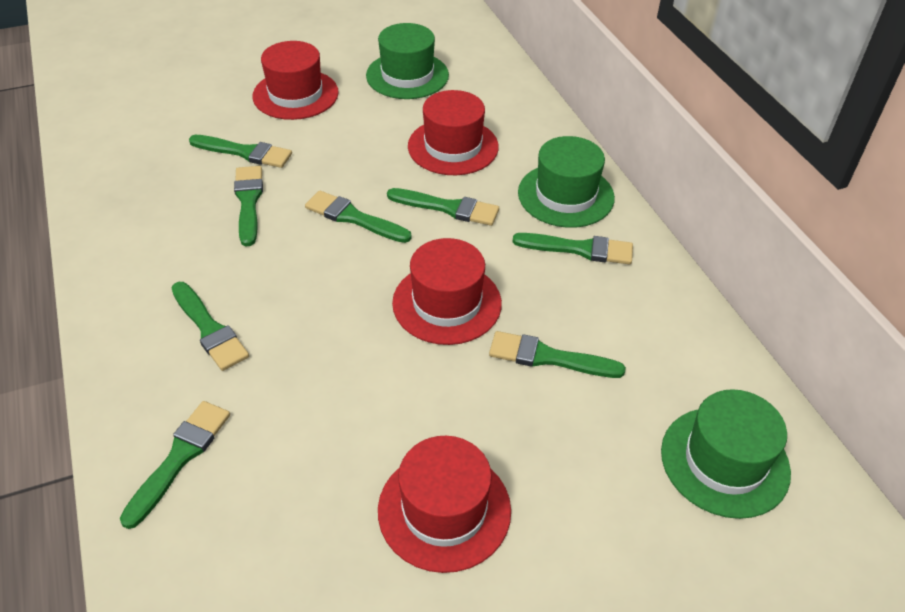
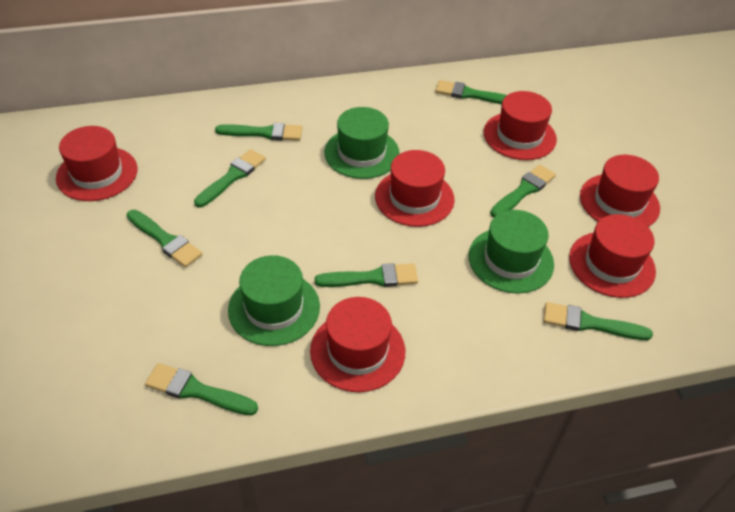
red hat: 4 -> 6

